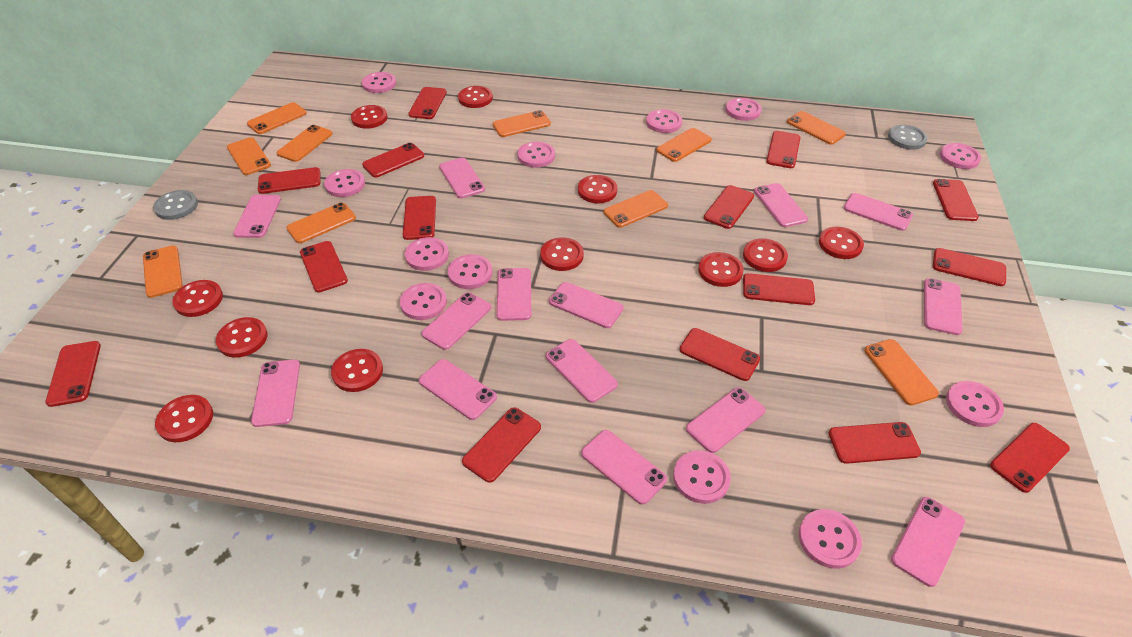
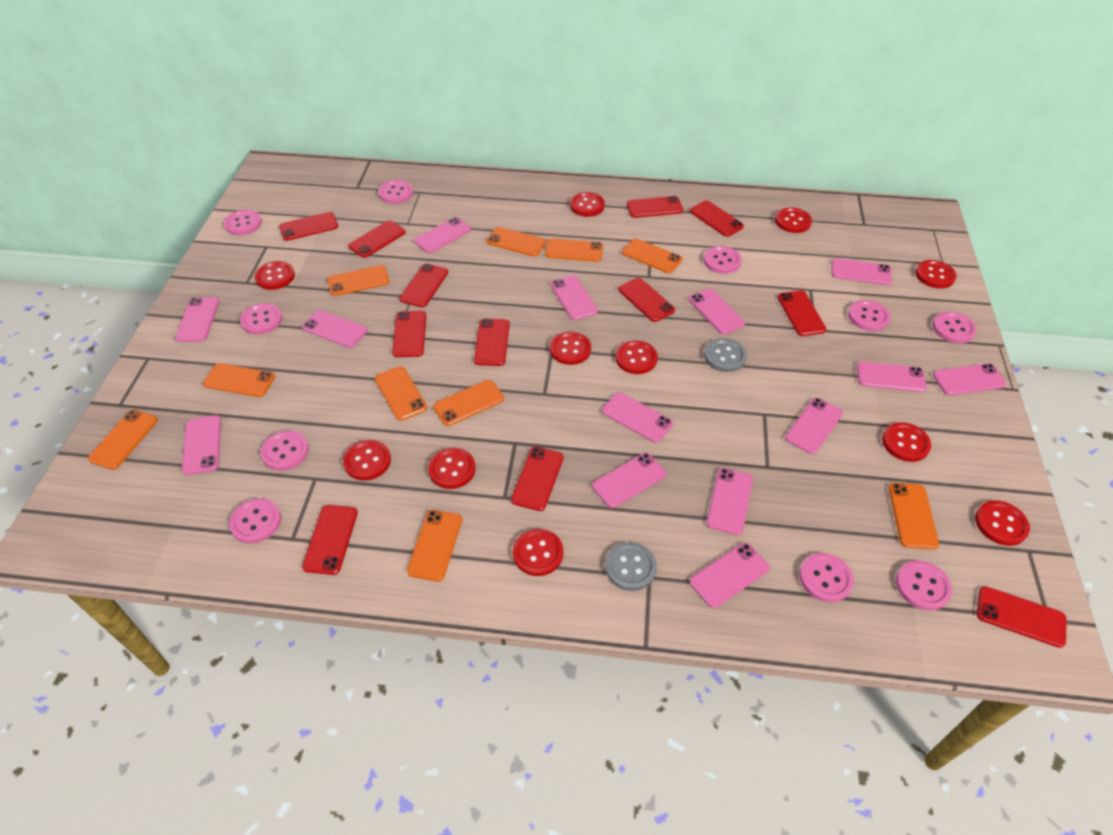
pink button: 12 -> 10
red phone: 15 -> 12

